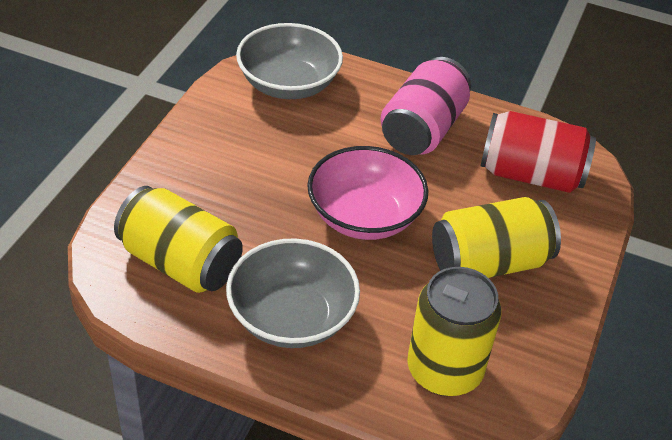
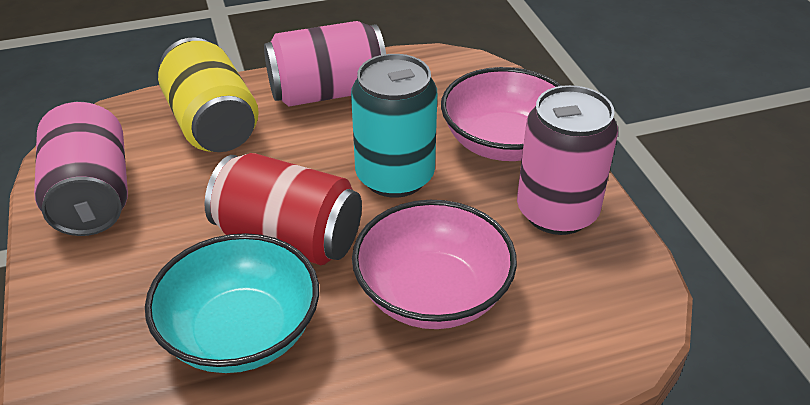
grey bowl: 2 -> 0
pink bowl: 1 -> 2
pink can: 1 -> 3
turquoise bowl: 0 -> 1
turquoise can: 0 -> 1
yellow can: 3 -> 1

